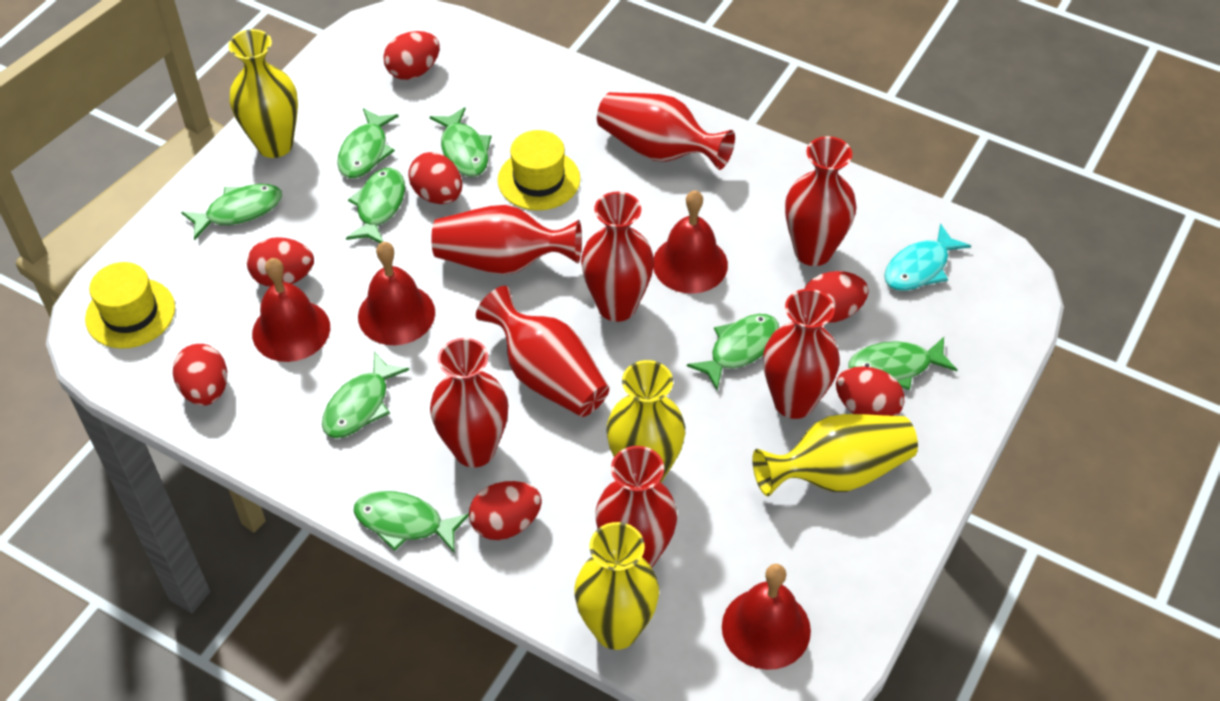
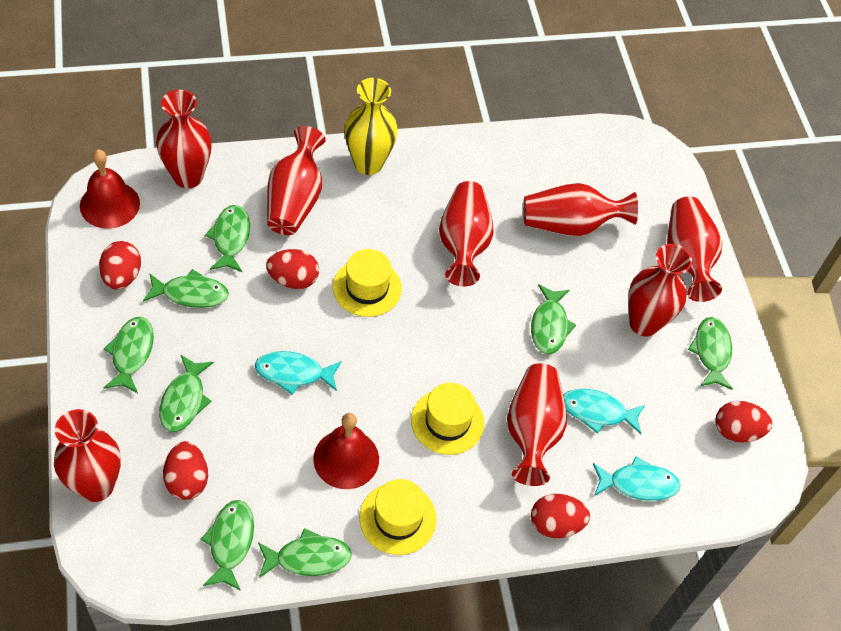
red bell: 4 -> 2
red egg: 7 -> 5
turquoise fish: 1 -> 3
yellow hat: 2 -> 3
yellow vase: 4 -> 1

